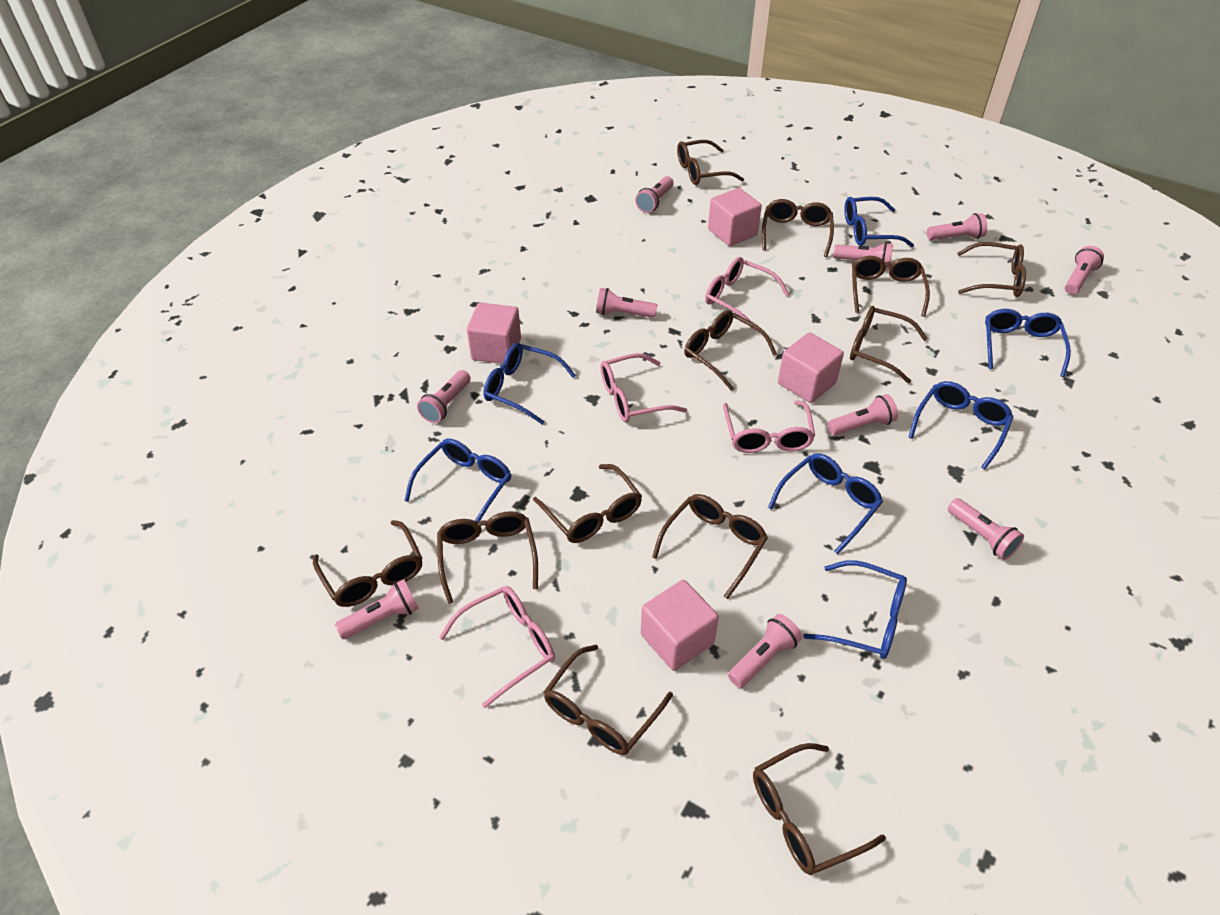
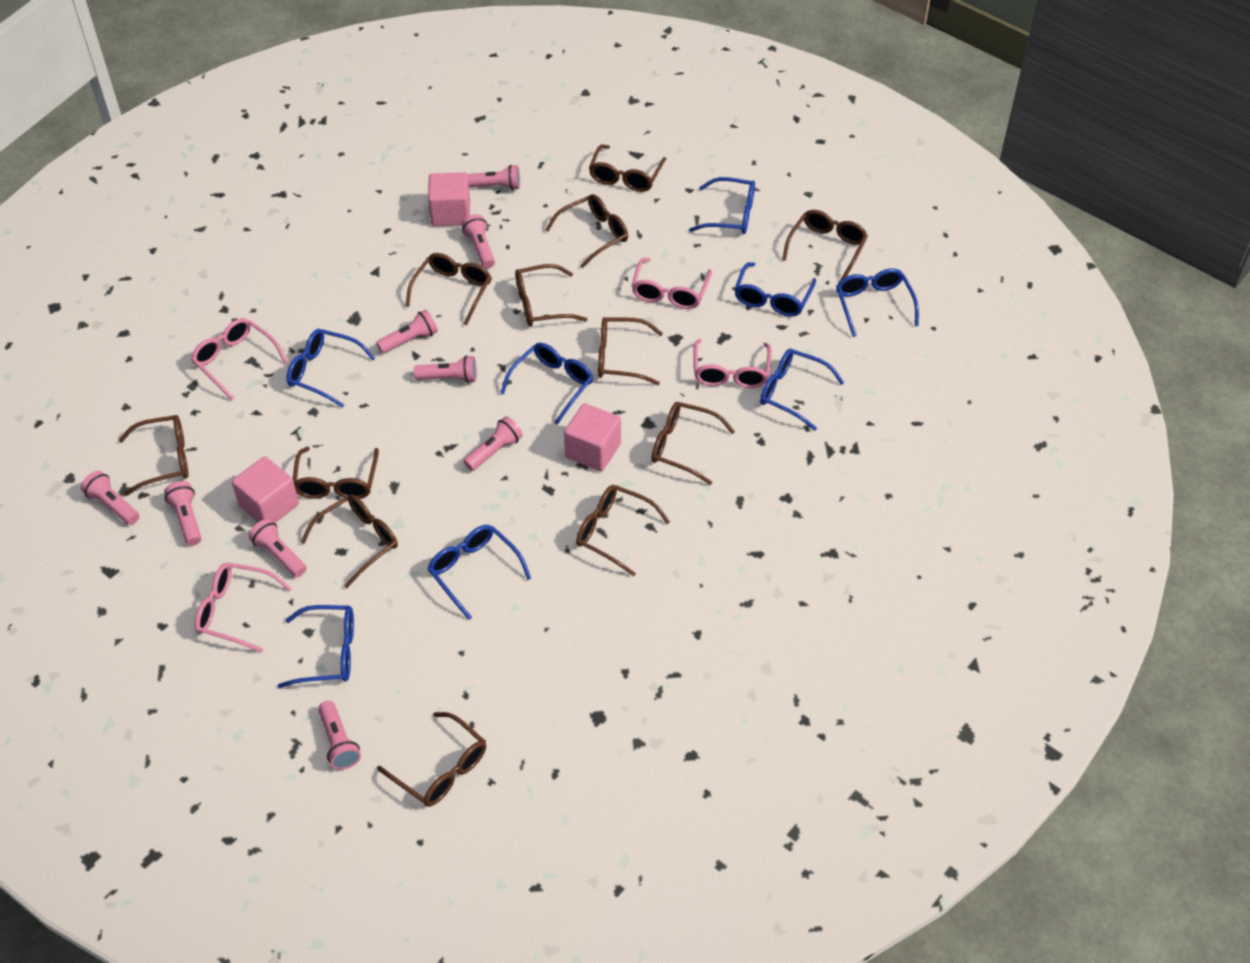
blue glasses: 7 -> 8
pink cube: 4 -> 3
pink flashlight: 10 -> 9

